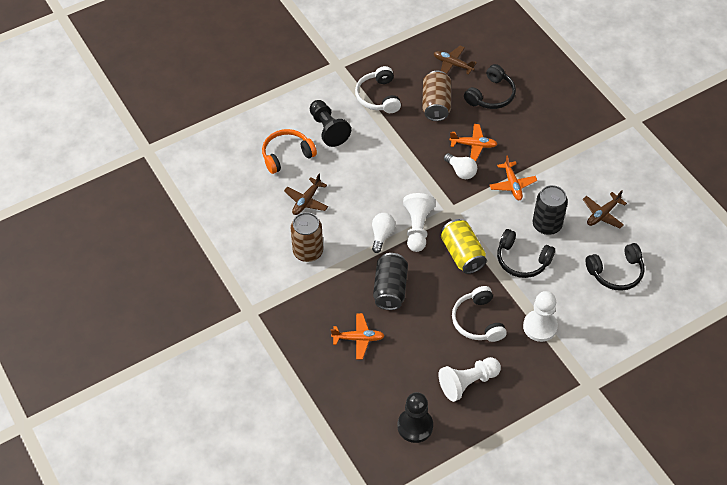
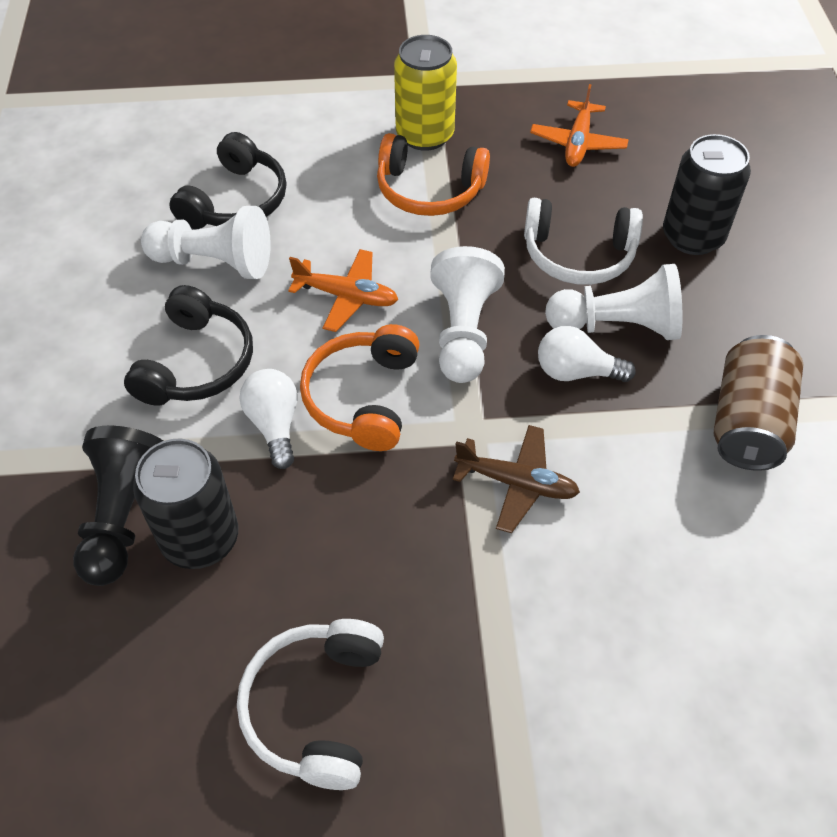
black headphones: 3 -> 2
black pawn: 2 -> 1
brown can: 2 -> 1
brown plane: 3 -> 1
orange headphones: 1 -> 2
orange plane: 3 -> 2

